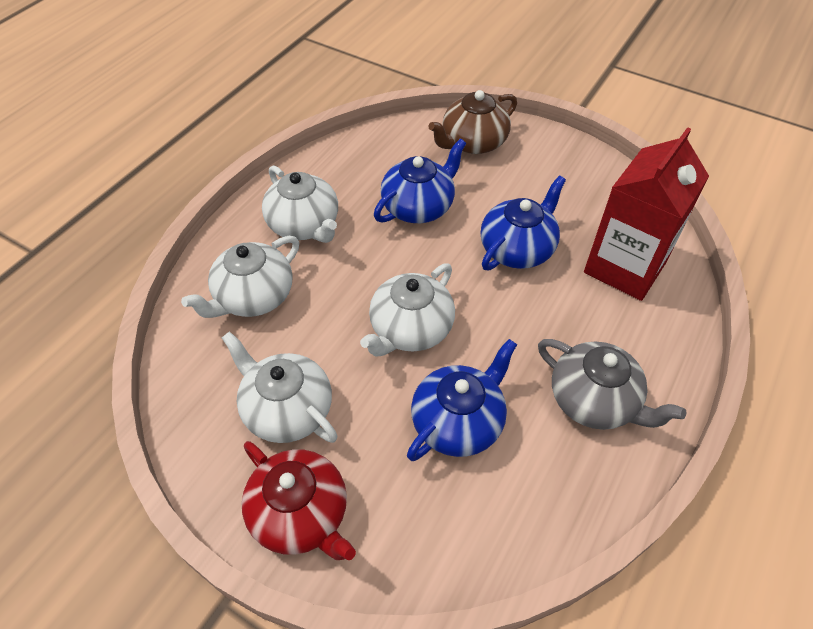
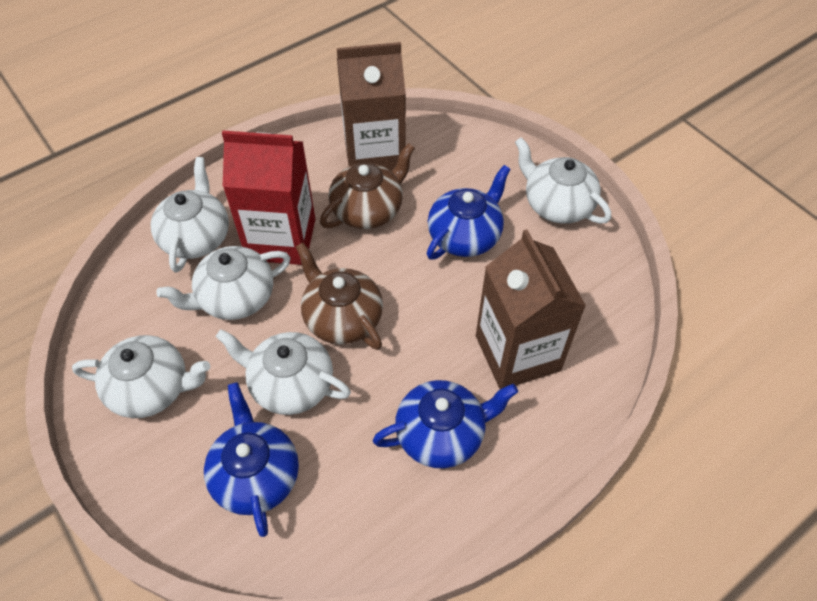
brown carton: 0 -> 2
brown teapot: 1 -> 2
grey teapot: 1 -> 0
red teapot: 1 -> 0
white teapot: 4 -> 5

